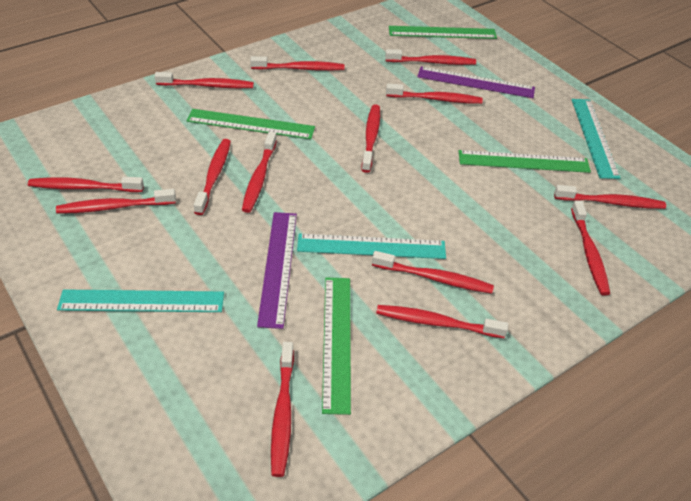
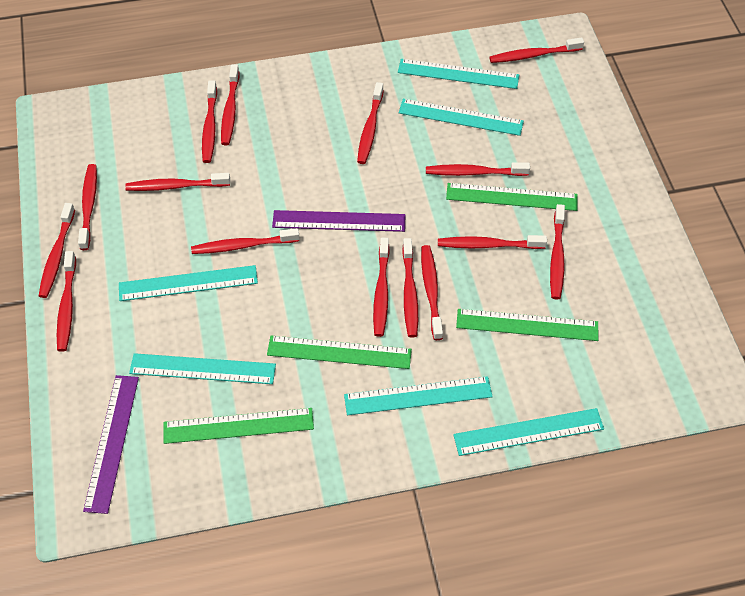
red toothbrush: 14 -> 15
turquoise ruler: 3 -> 6

